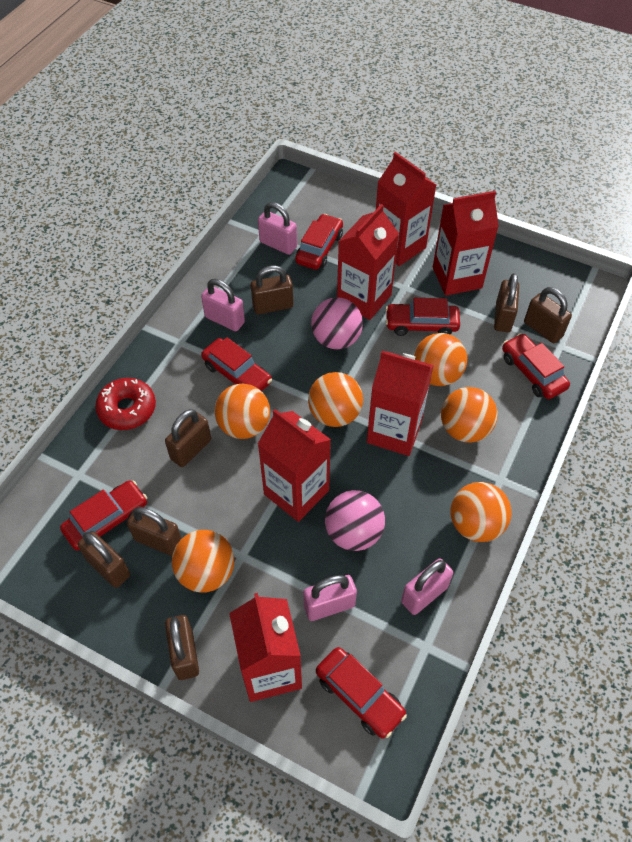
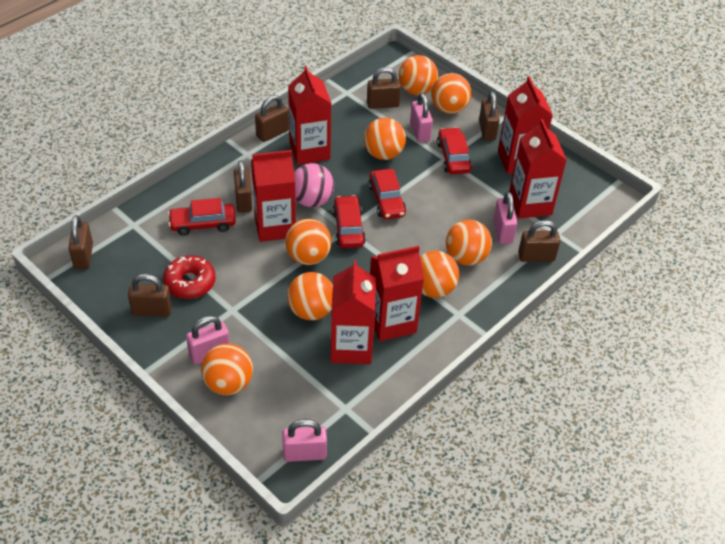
orange ball: 6 -> 8
pink ball: 2 -> 1
red car: 6 -> 4

